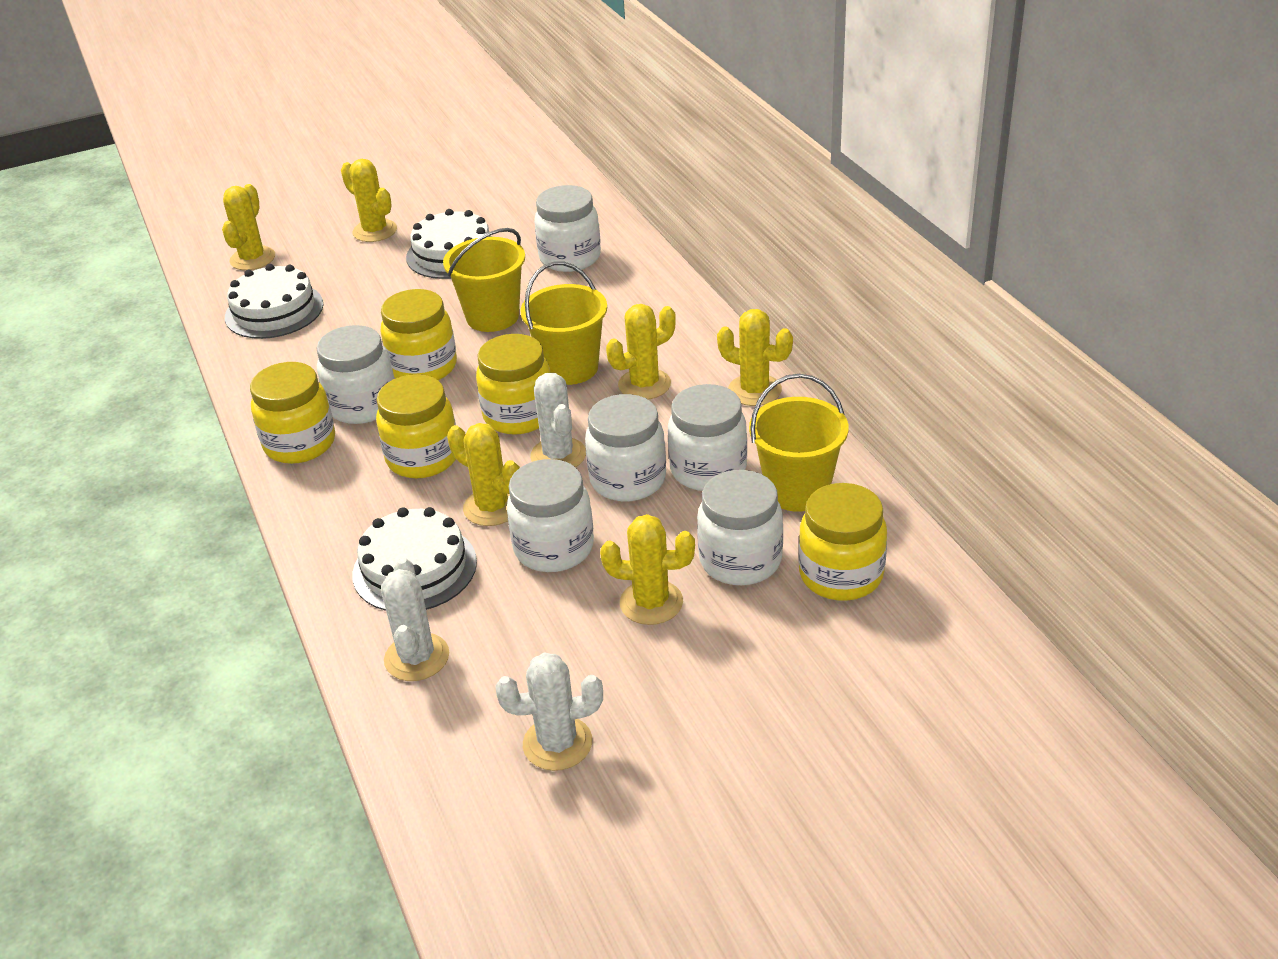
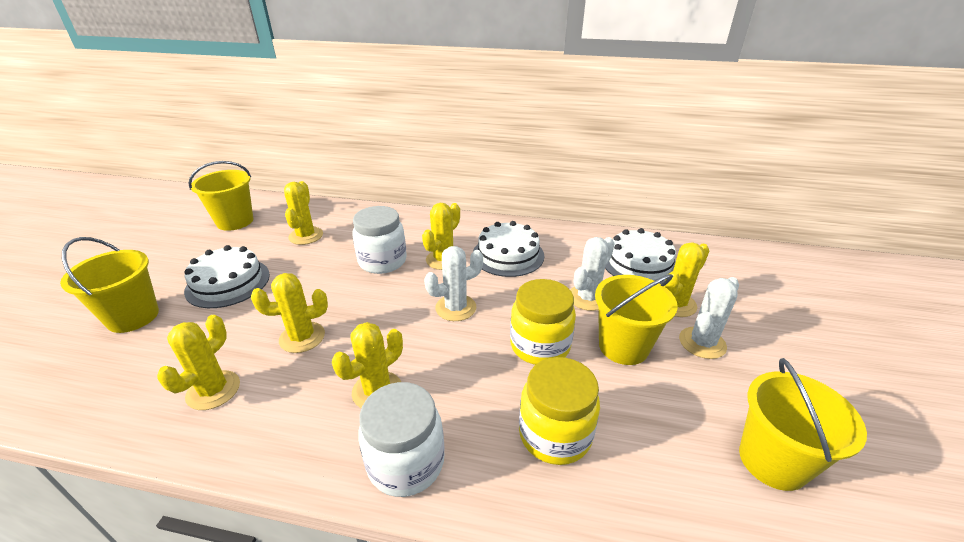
white jar: 6 -> 2
yellow bucket: 3 -> 4
yellow jar: 5 -> 2

